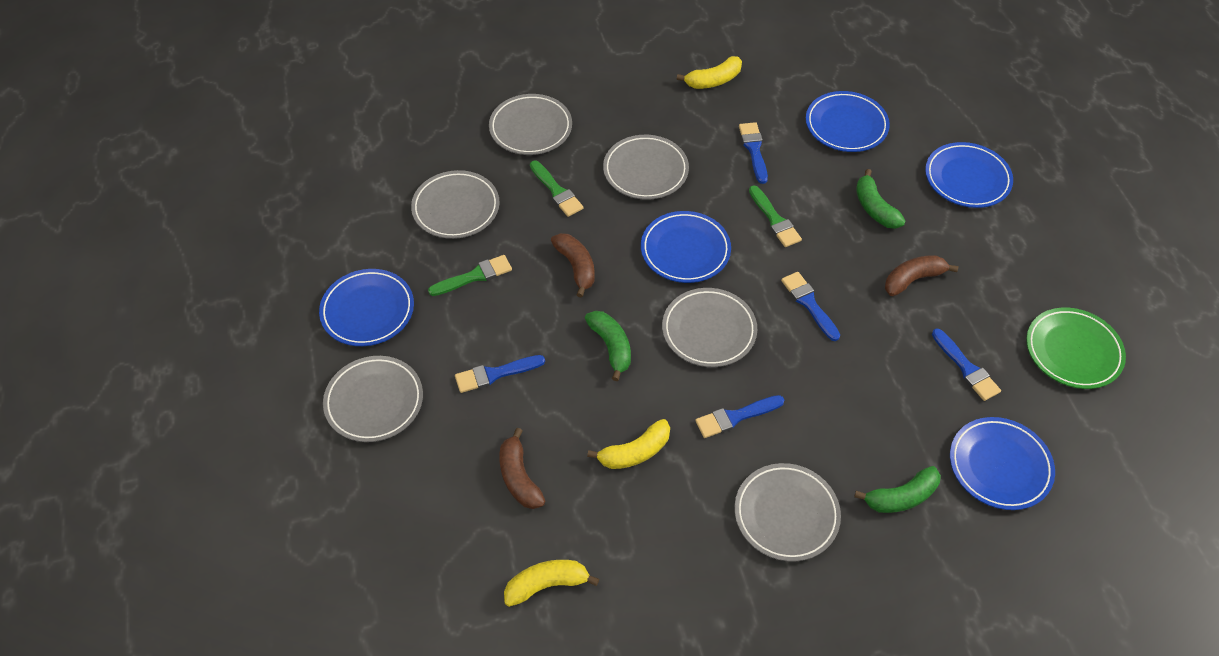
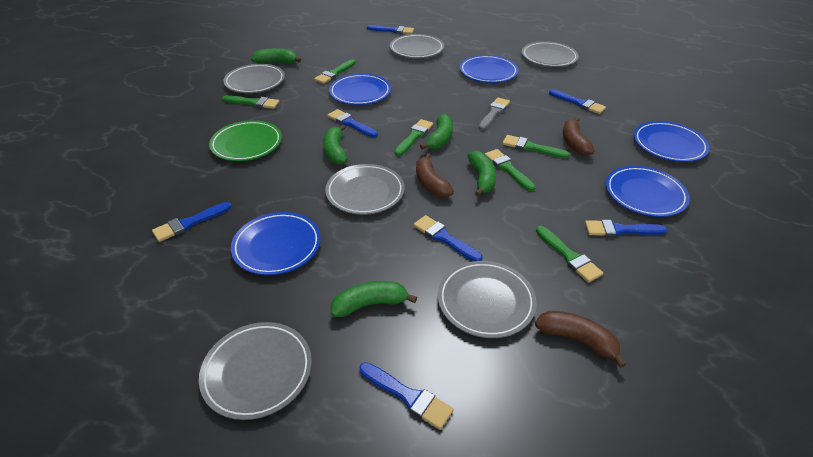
blue brush: 5 -> 7
green banana: 3 -> 5
green brush: 3 -> 6
grey brush: 0 -> 1
yellow banana: 3 -> 0

